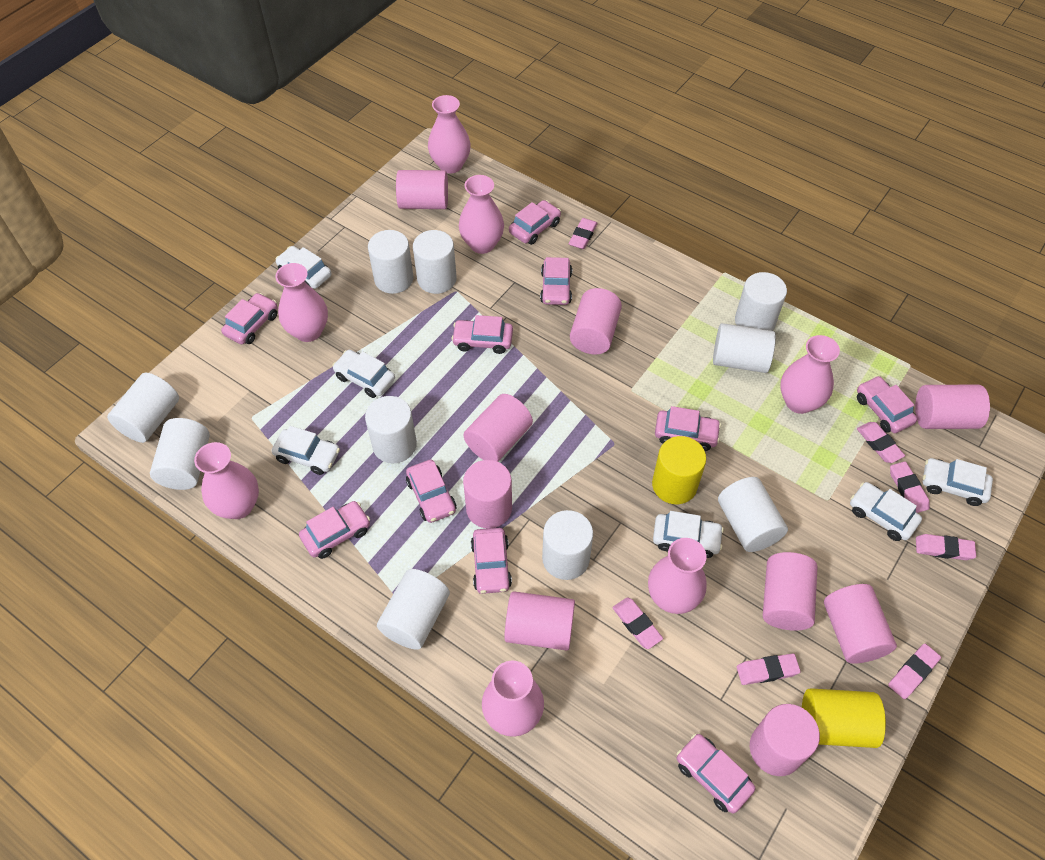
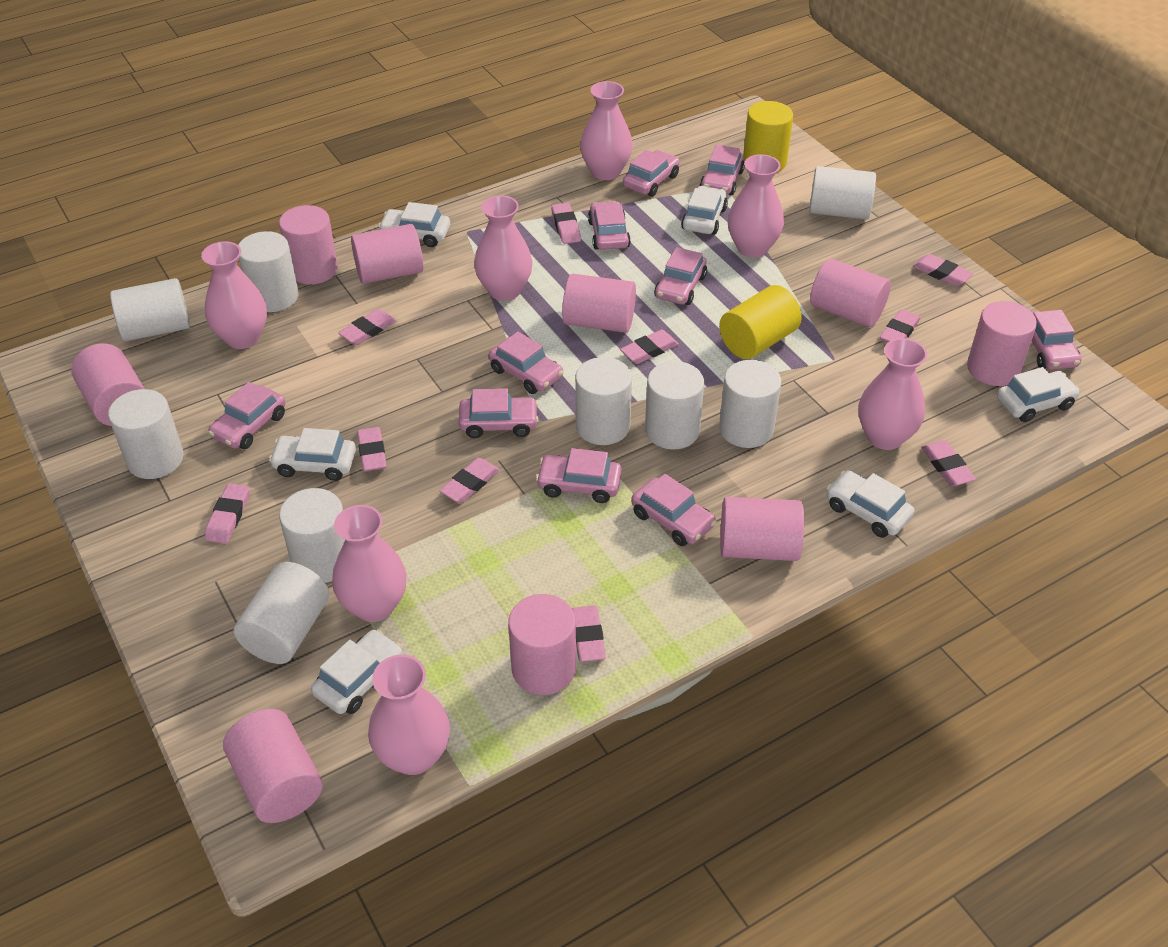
pink eraser: 7 -> 10
white cylinder: 10 -> 9

